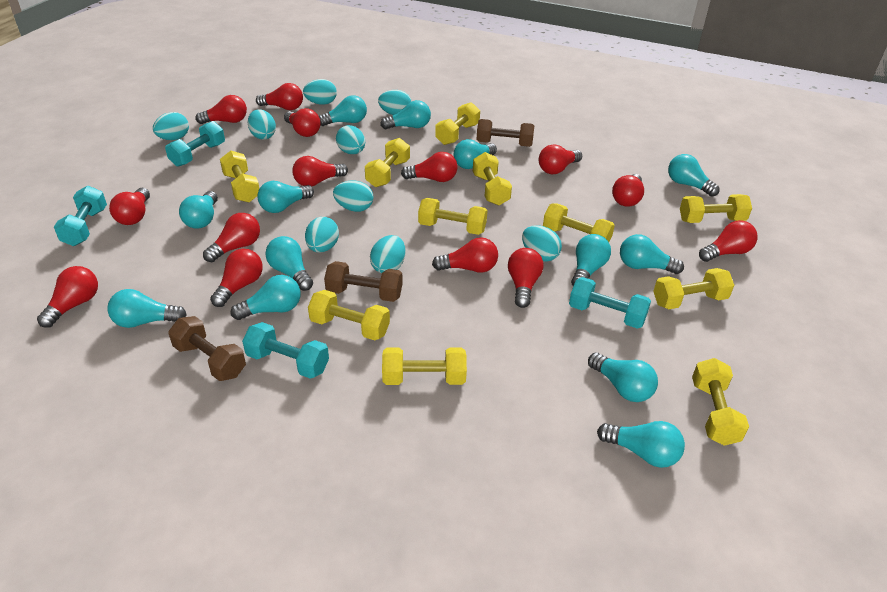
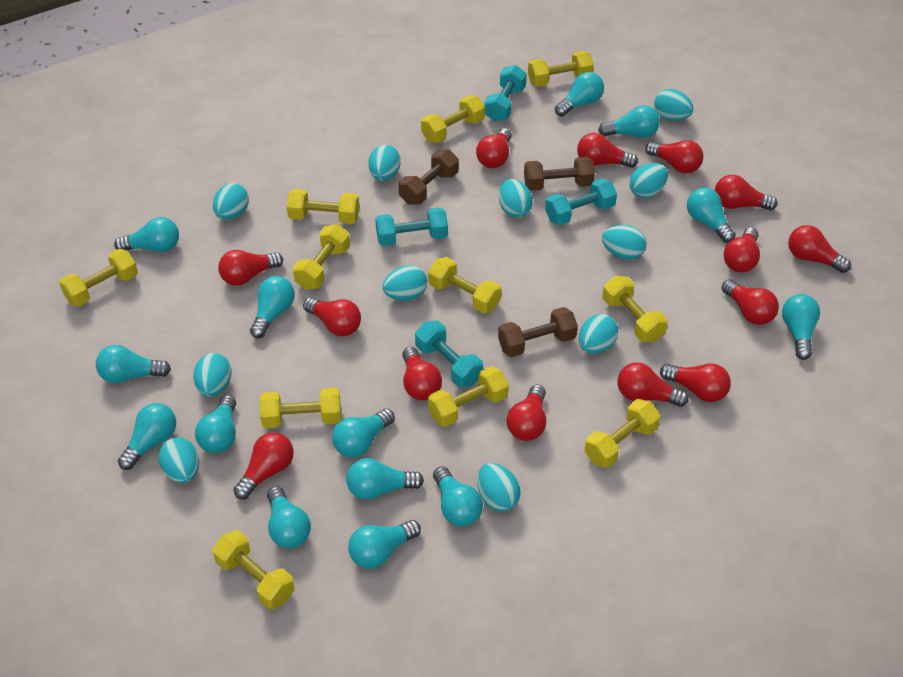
turquoise egg: 9 -> 11
turquoise light bulb: 13 -> 14

